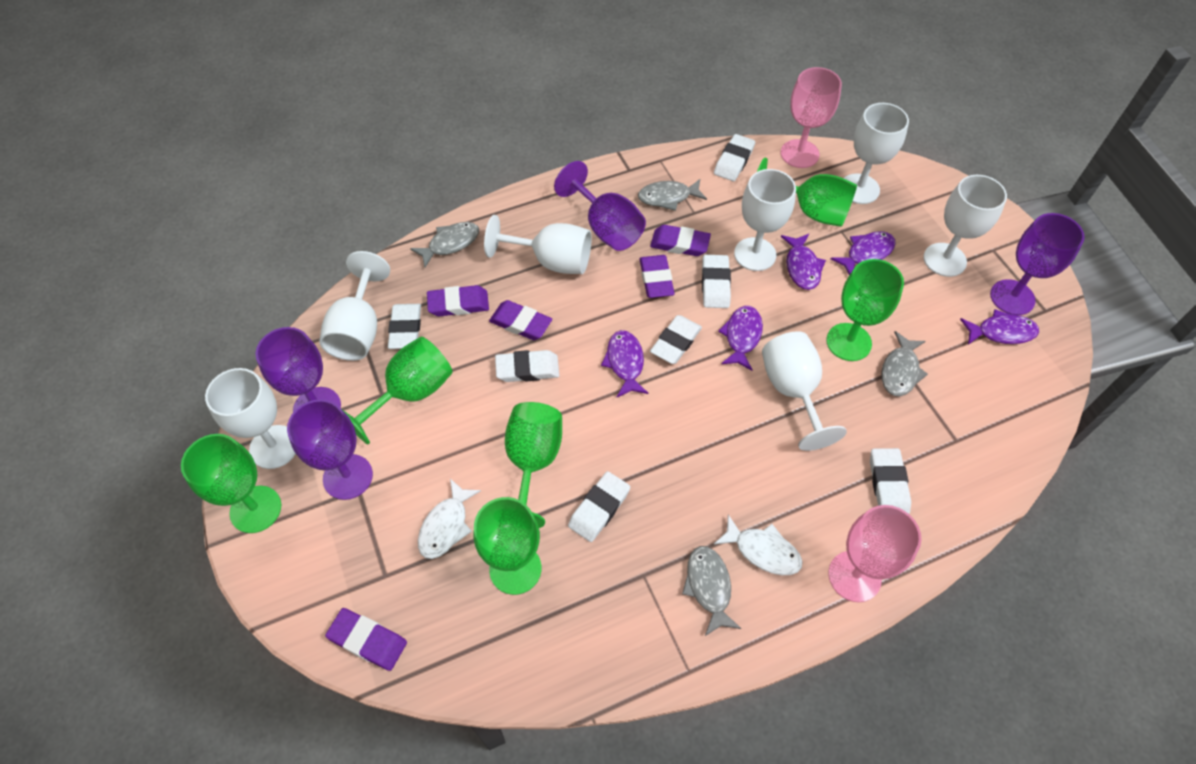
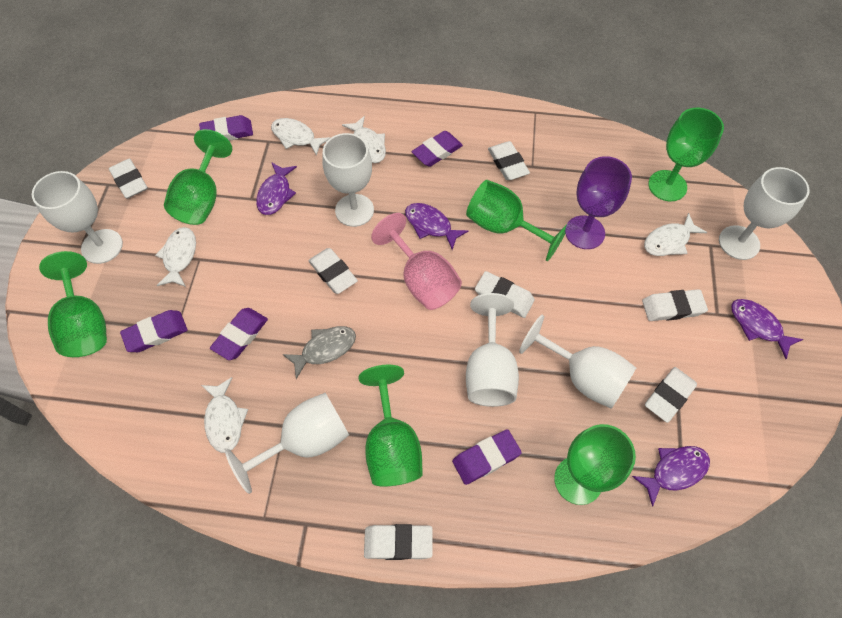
grey fish: 4 -> 1
pink goblet: 2 -> 1
purple fish: 5 -> 4
purple goblet: 4 -> 1
white fish: 2 -> 5
white goblet: 7 -> 6

